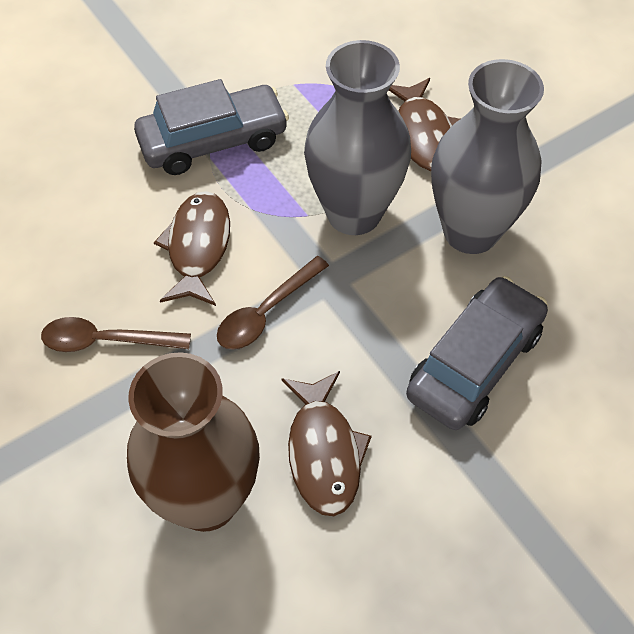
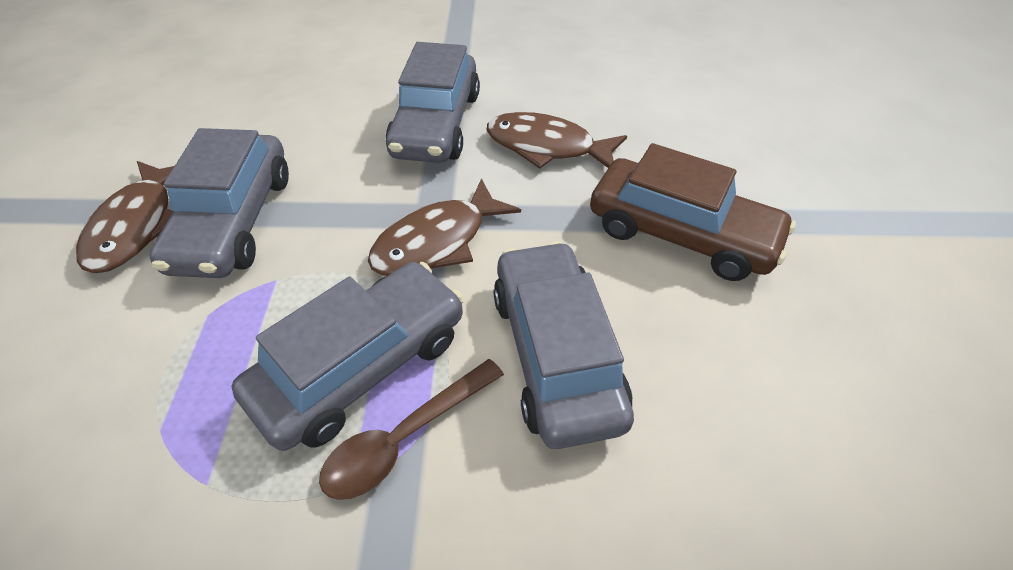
brown car: 0 -> 1
brown spoon: 2 -> 1
brown vase: 1 -> 0
grey car: 2 -> 4
grey vase: 2 -> 0

